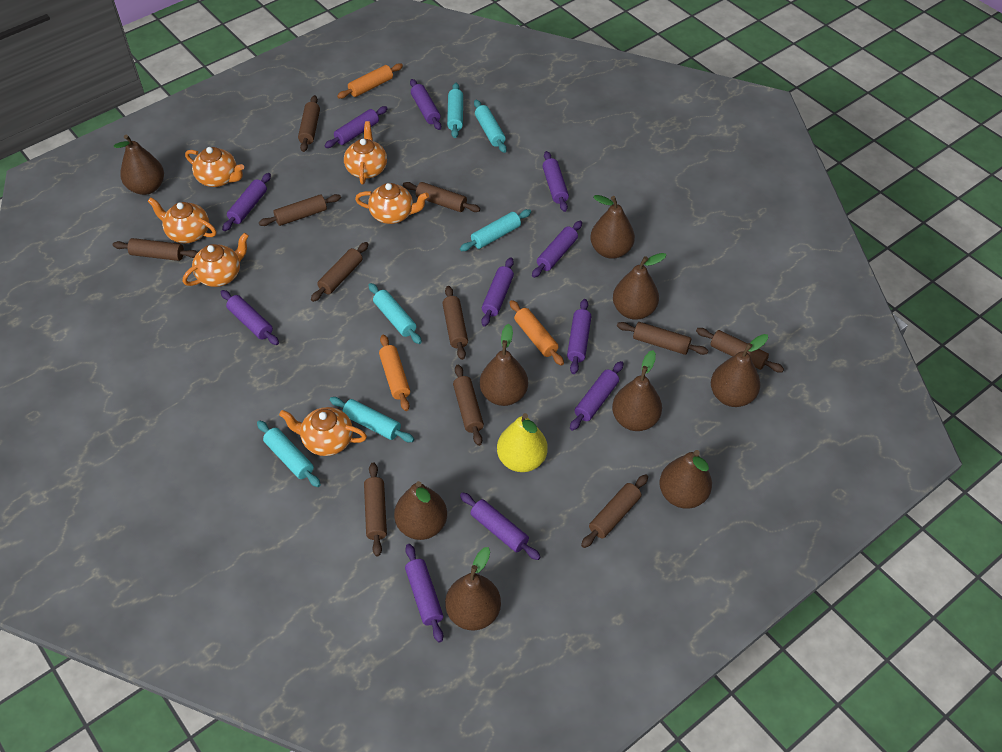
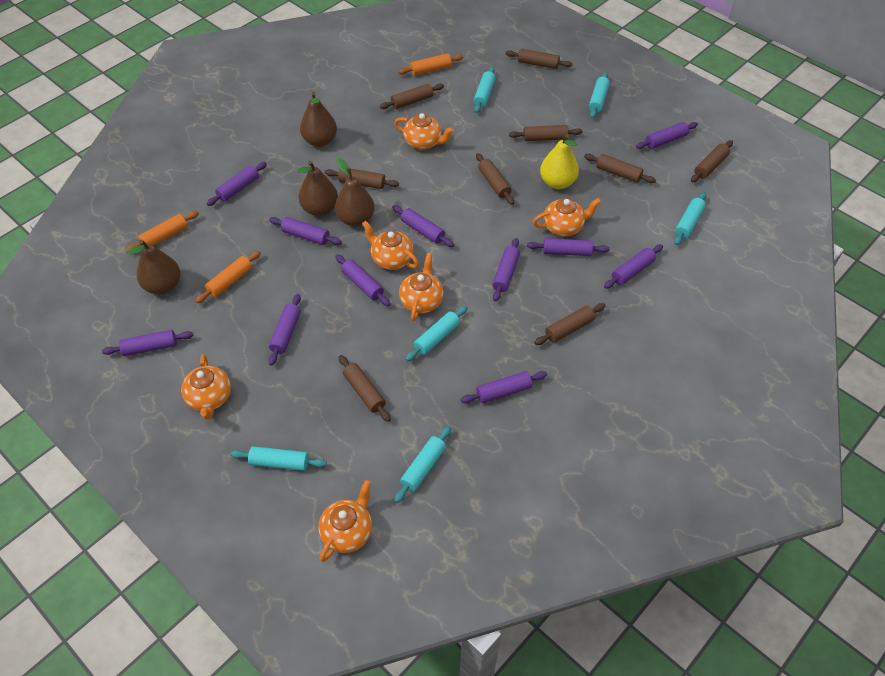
brown pear: 9 -> 4
brown rolling pin: 11 -> 9

